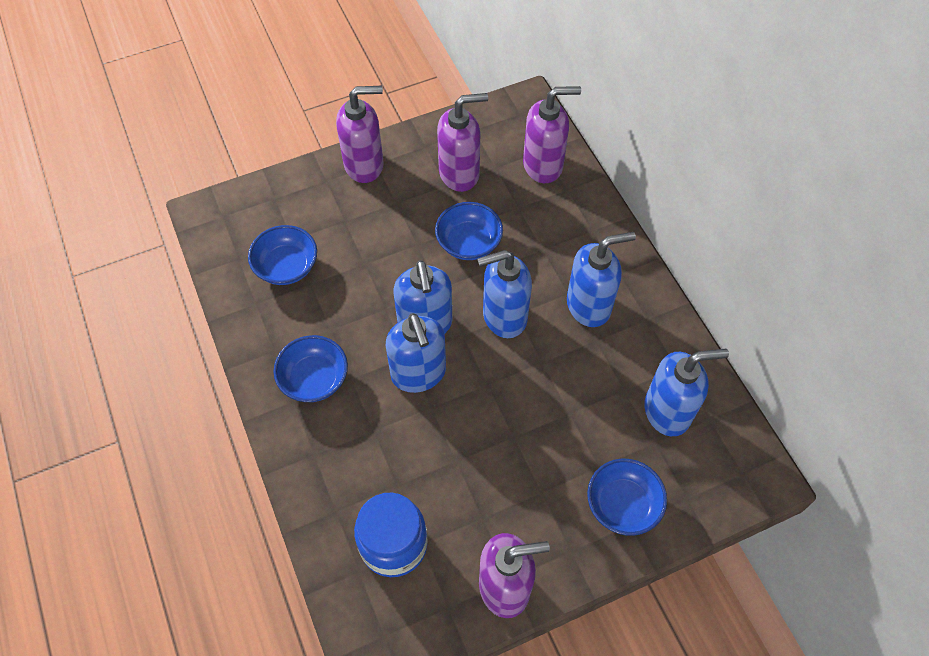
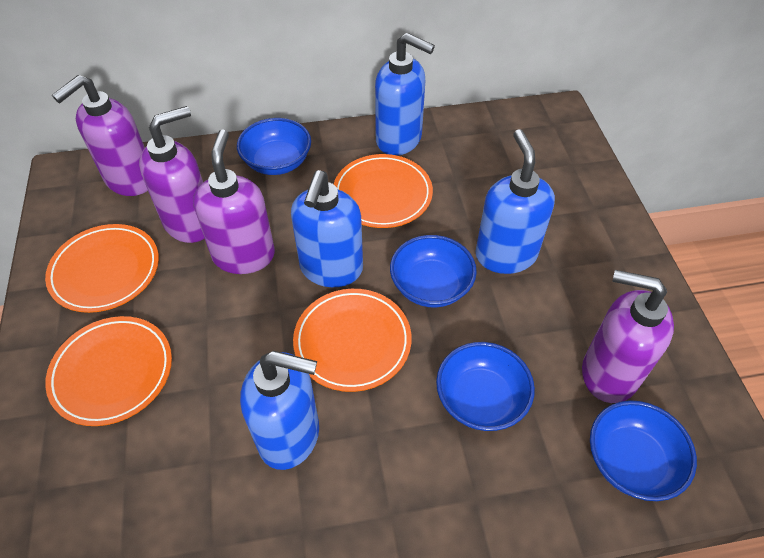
blue jar: 1 -> 0
blue soap dispenser: 5 -> 4
orange plate: 0 -> 4

